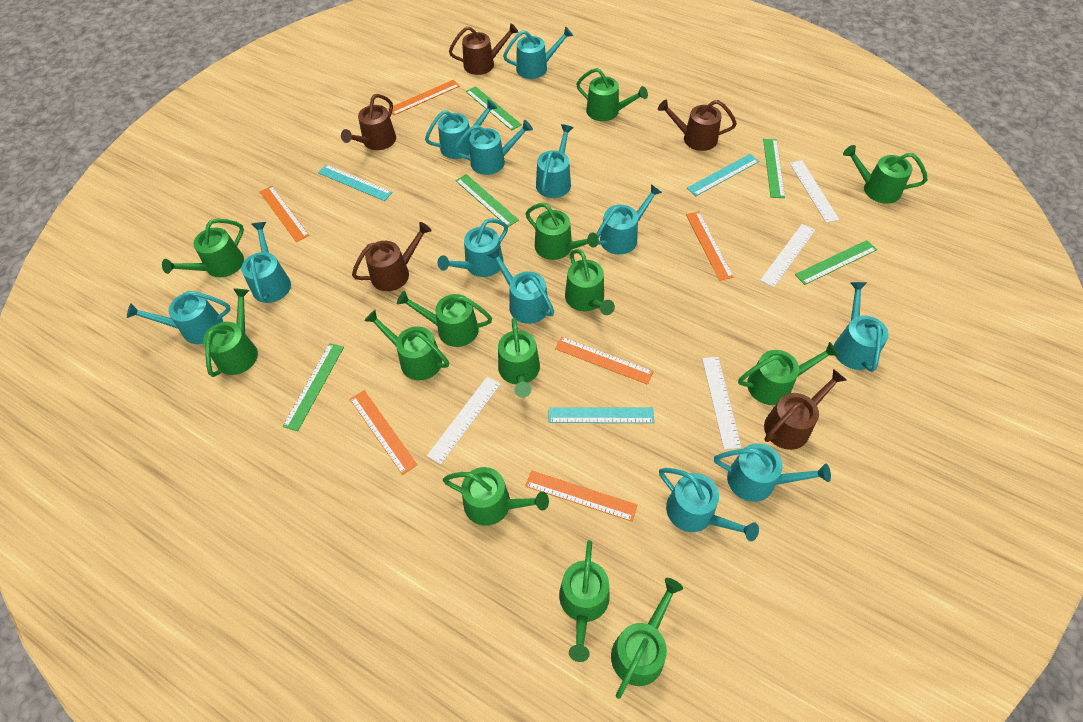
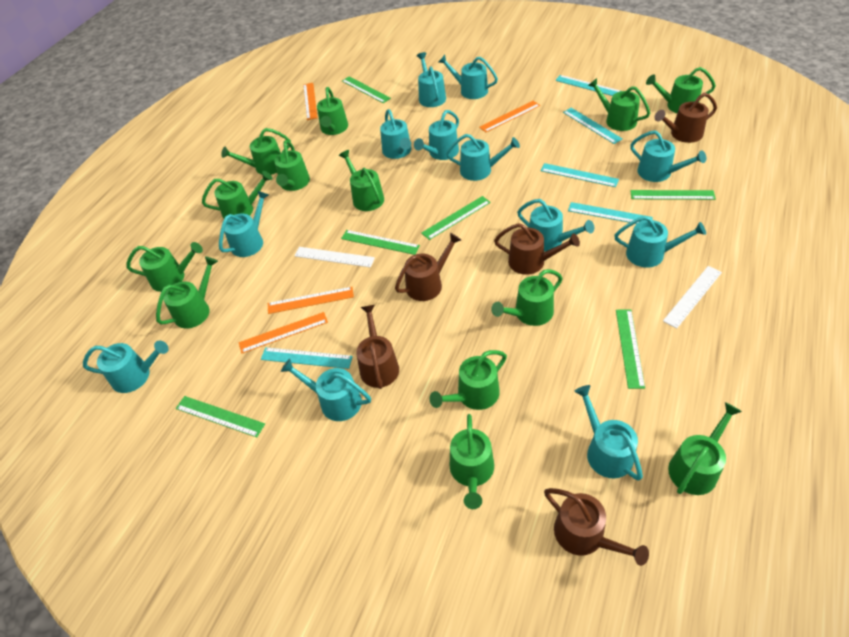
green ruler: 5 -> 6
orange ruler: 6 -> 4
turquoise ruler: 3 -> 5
white ruler: 4 -> 2

